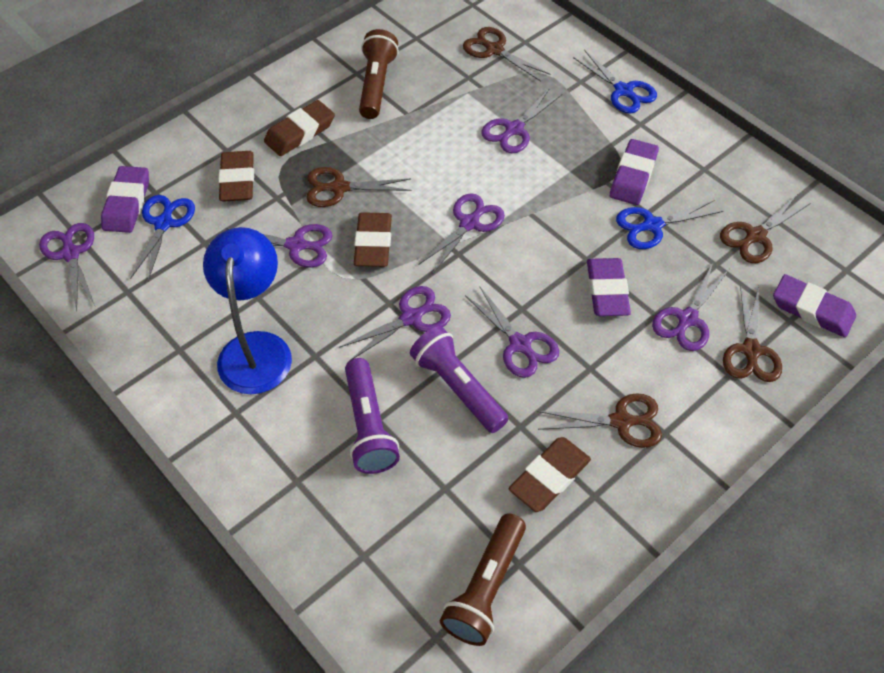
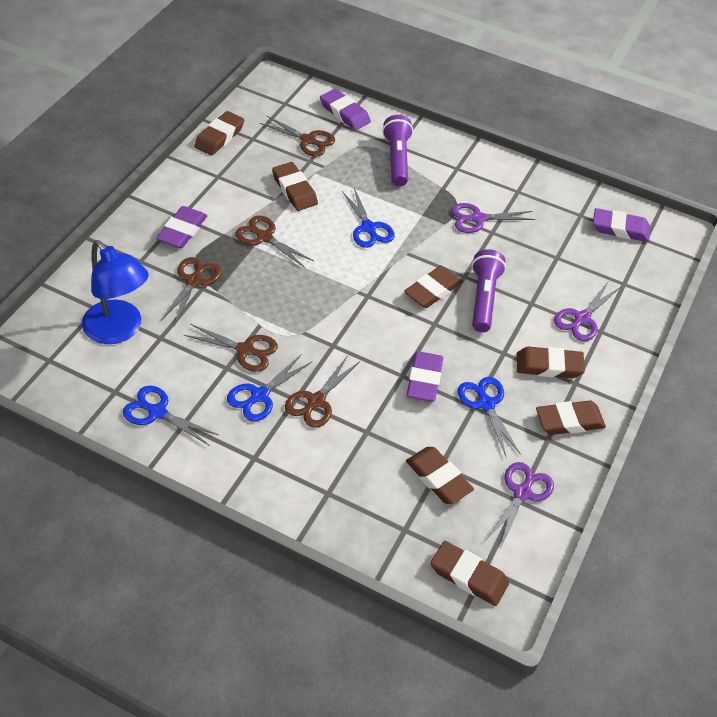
blue scissors: 3 -> 4
brown eraser: 4 -> 7
brown flashlight: 2 -> 0
purple scissors: 7 -> 3

